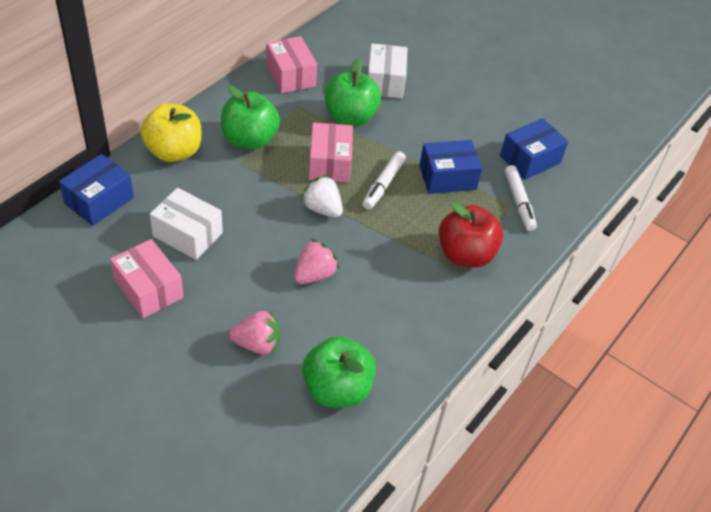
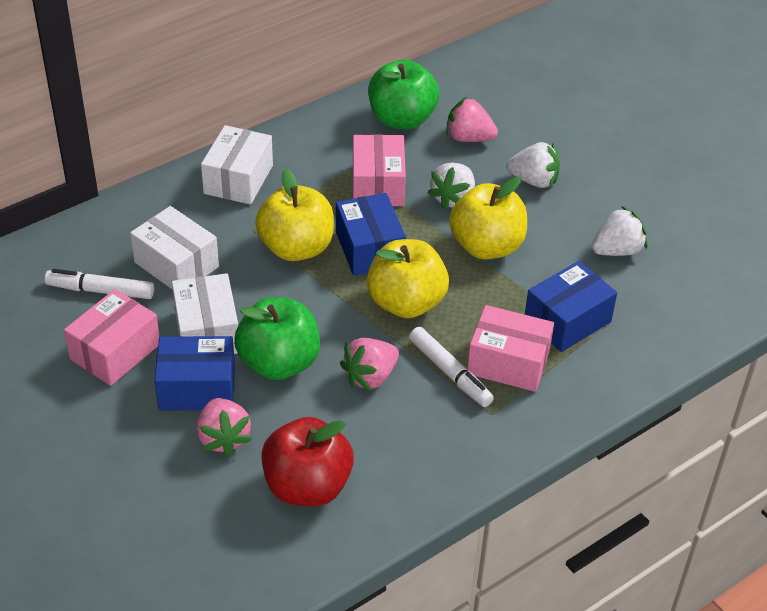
green apple: 3 -> 2
pink strawberry: 2 -> 3
white box: 2 -> 3
white strawberry: 1 -> 3
yellow apple: 1 -> 3

